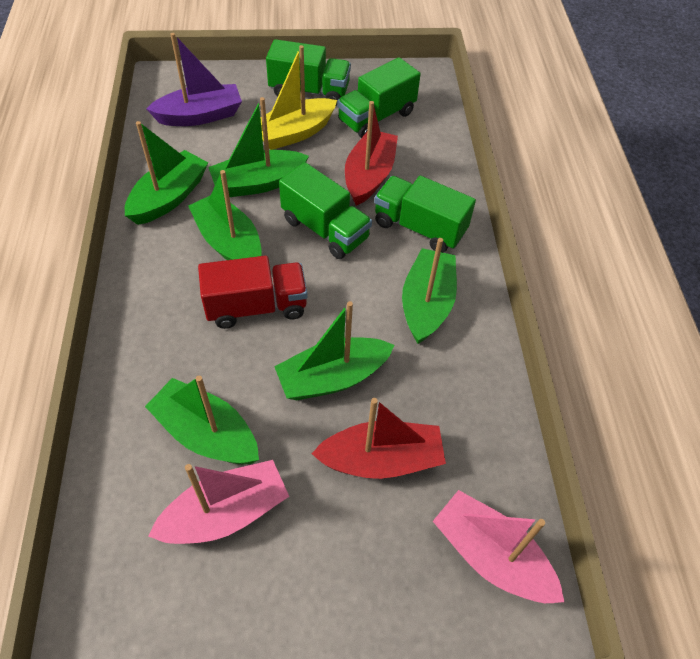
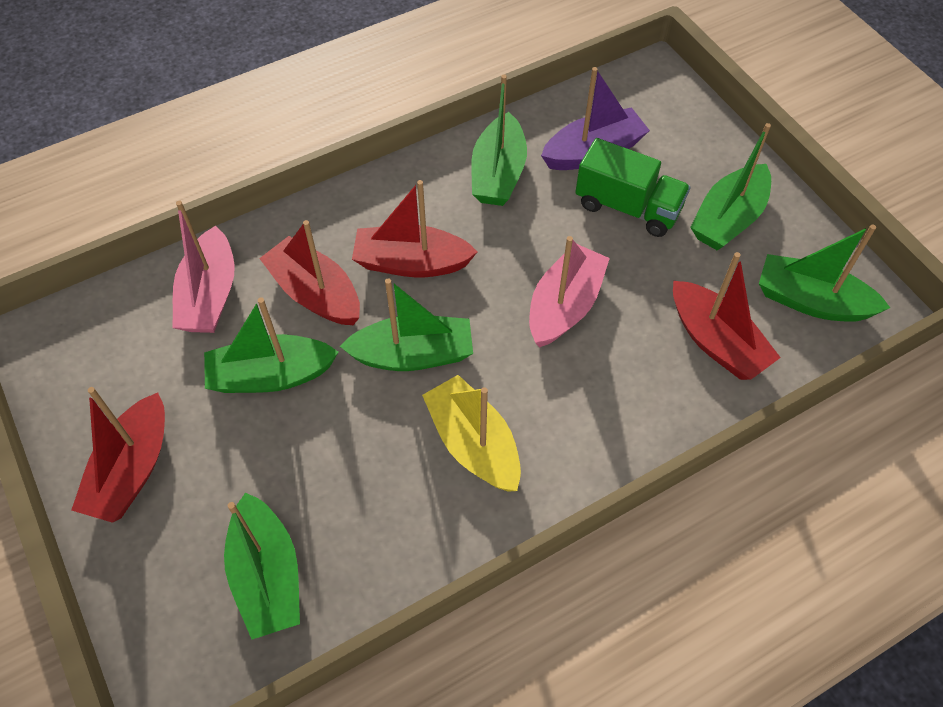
green truck: 4 -> 1
red boat: 2 -> 4
red truck: 1 -> 0

